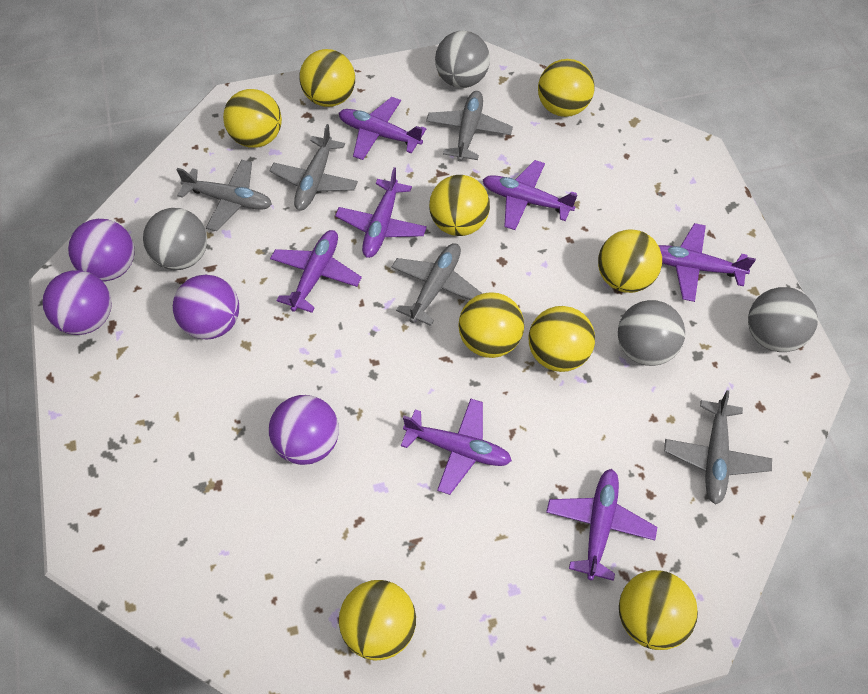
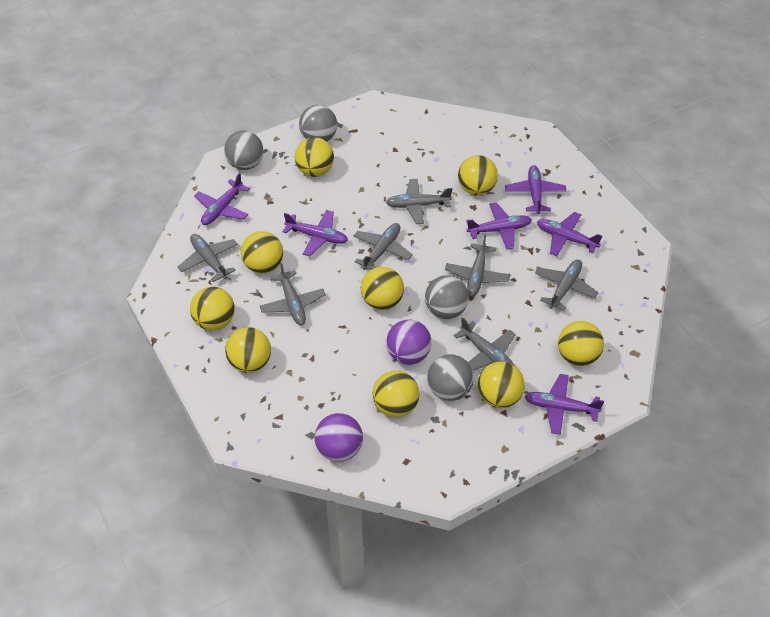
grey plane: 5 -> 7
purple ball: 4 -> 2
purple plane: 7 -> 6

